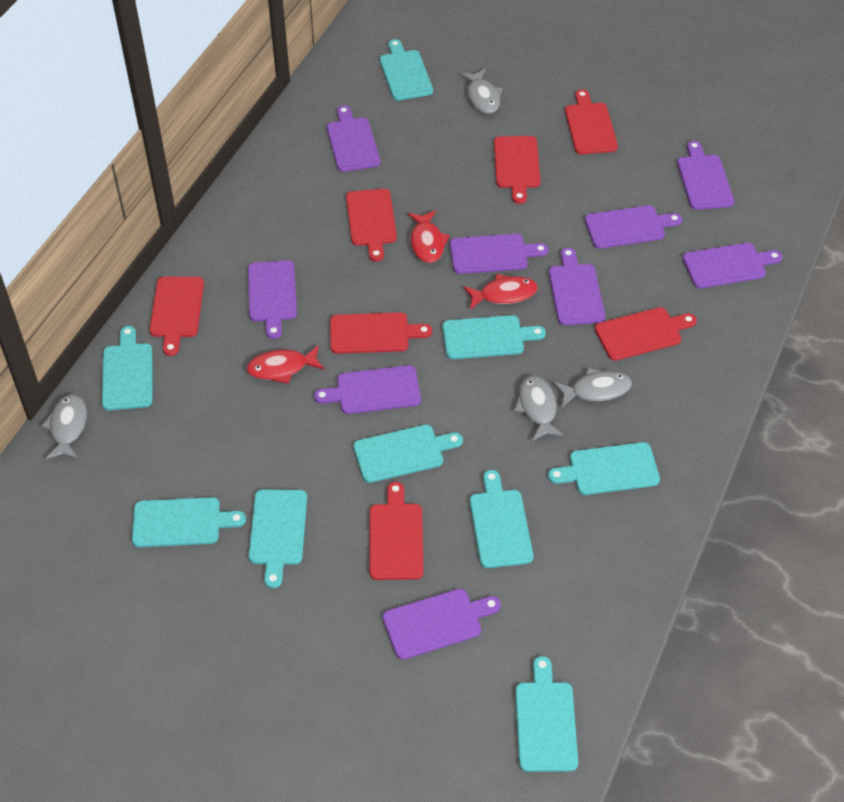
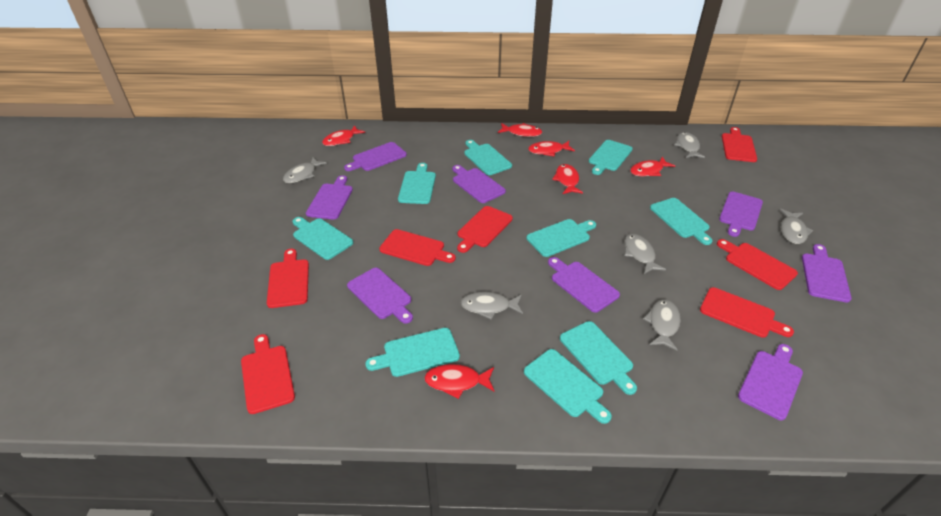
grey fish: 4 -> 6
purple cutting board: 9 -> 8
red fish: 3 -> 6

